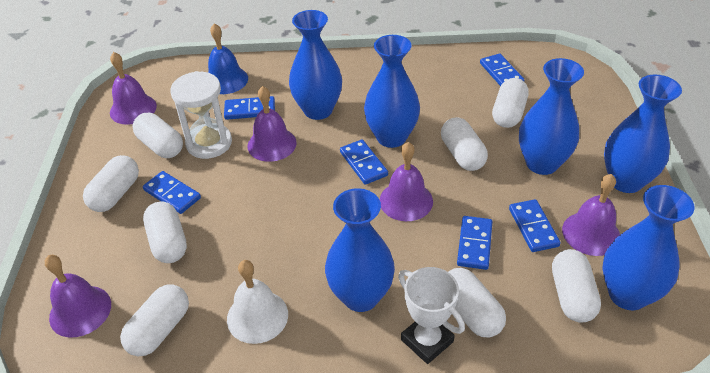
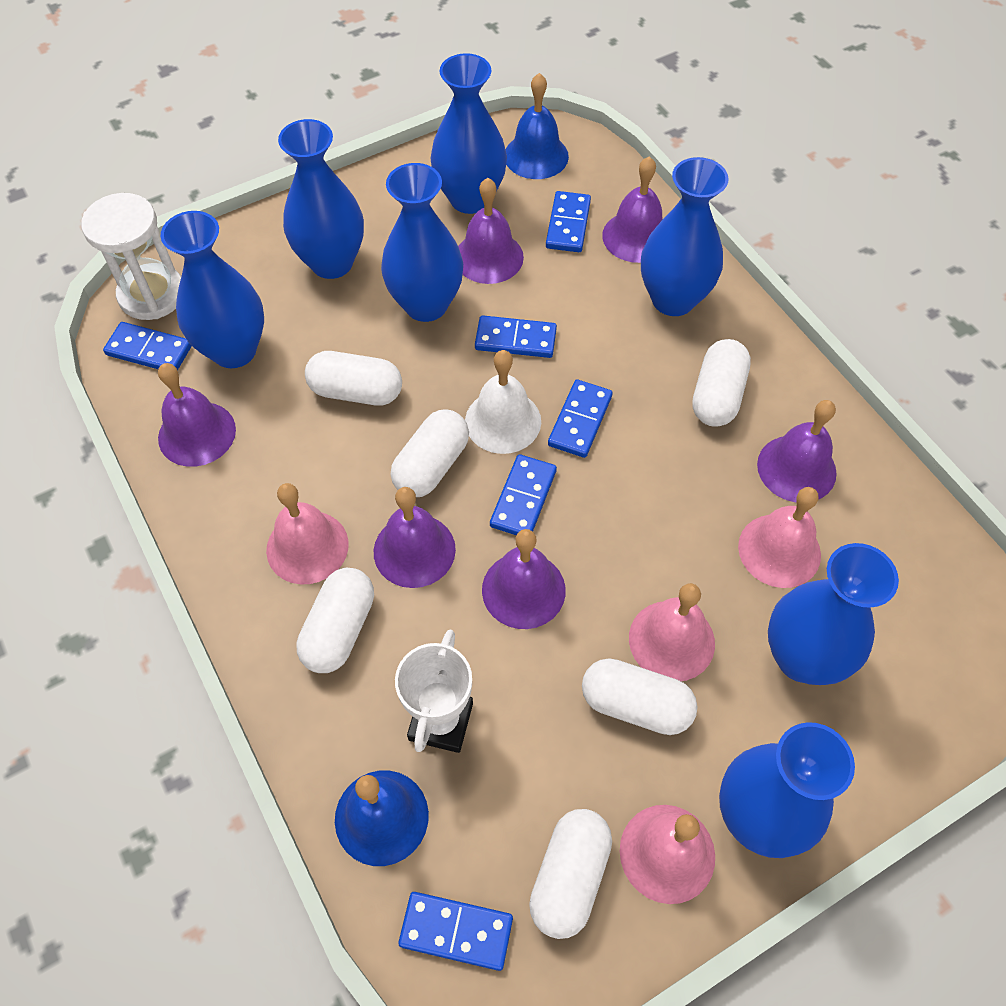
blue bell: 1 -> 2
blue vase: 6 -> 7
pink bell: 0 -> 4
purple bell: 5 -> 6
white capsule: 8 -> 6

